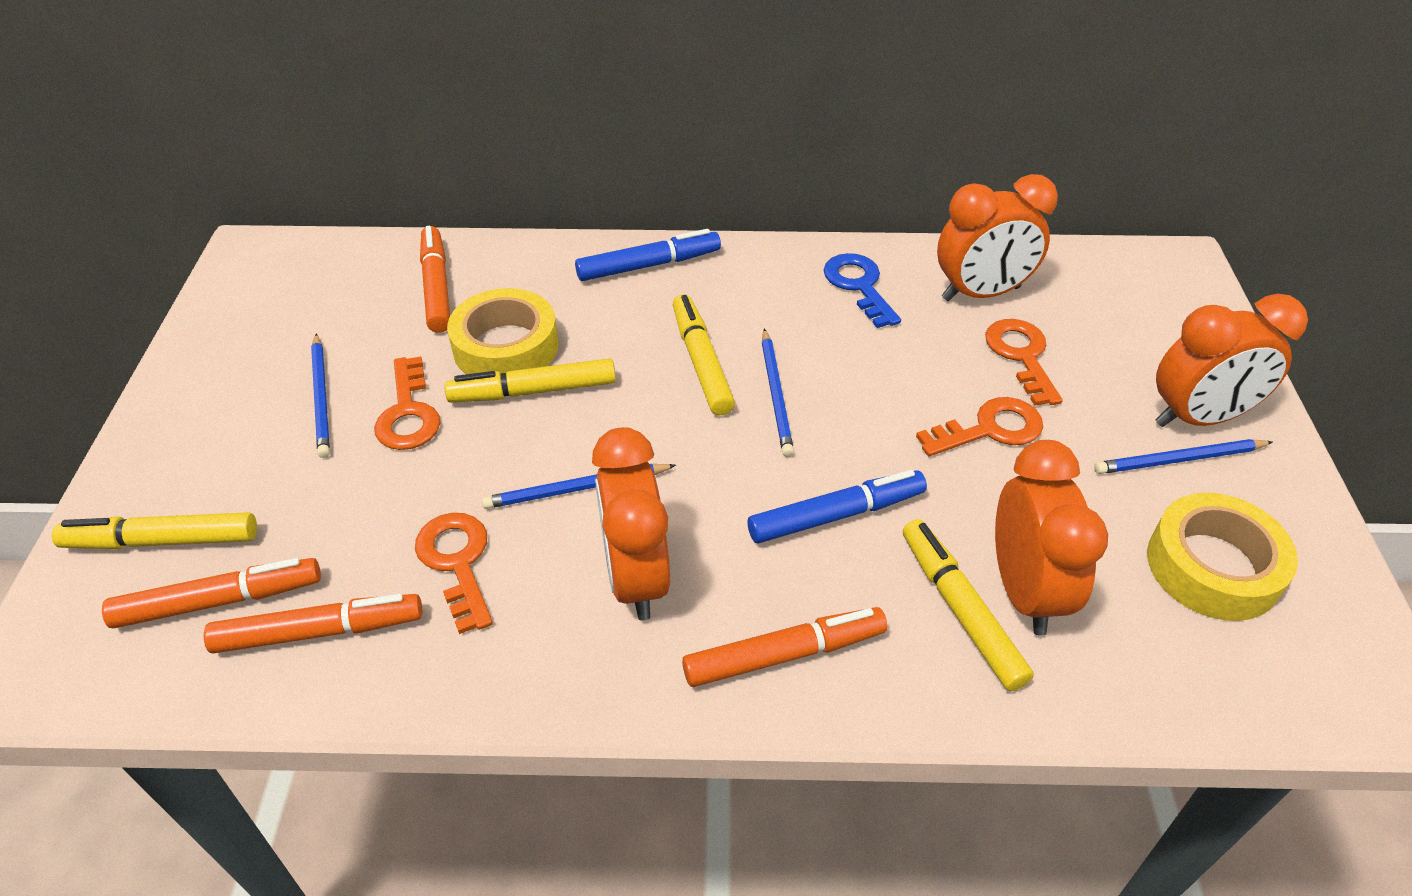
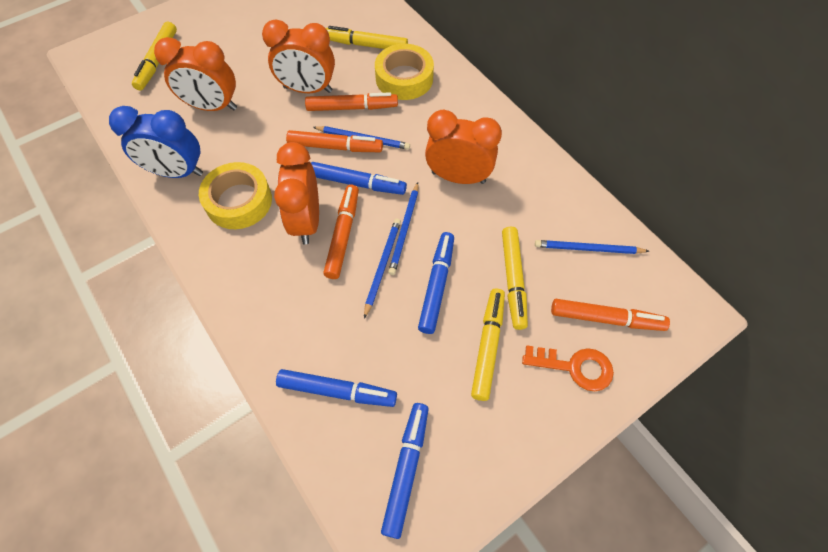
blue clock: 0 -> 1
blue key: 1 -> 0
blue marker: 2 -> 4
orange key: 4 -> 1

